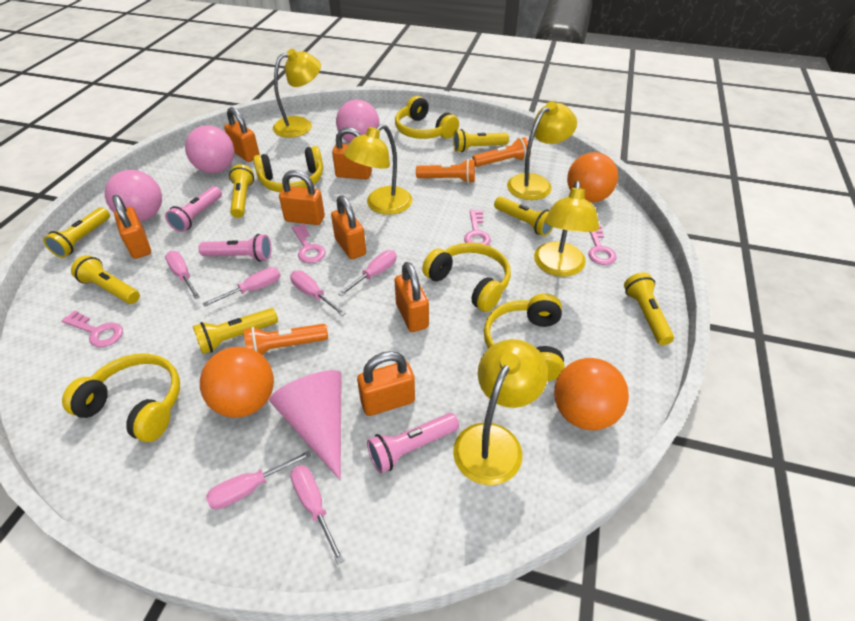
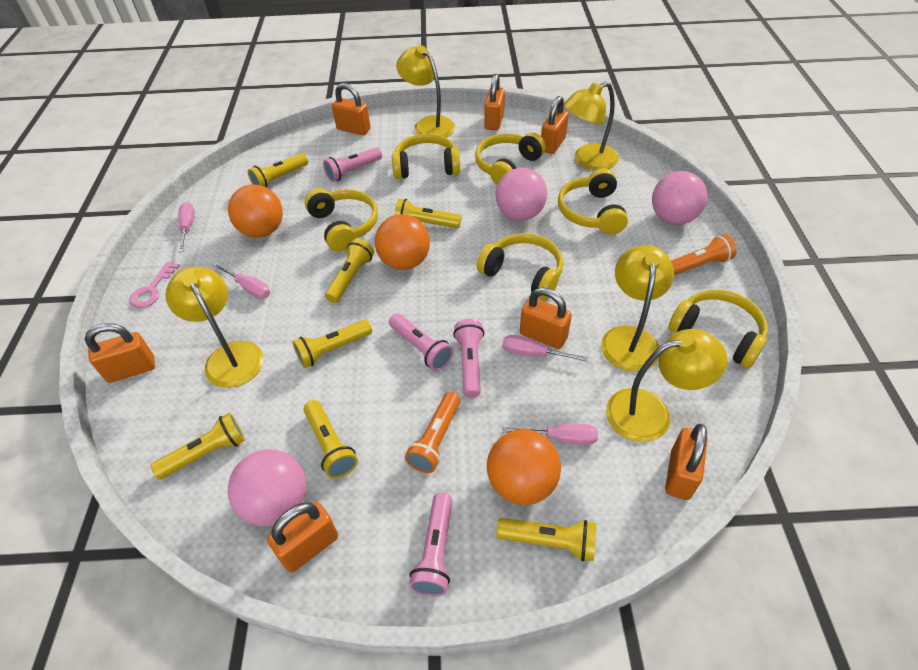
orange flashlight: 3 -> 2
pink cone: 1 -> 0
pink flashlight: 3 -> 4
pink key: 4 -> 1
pink screwdriver: 6 -> 4
yellow headphones: 5 -> 6

